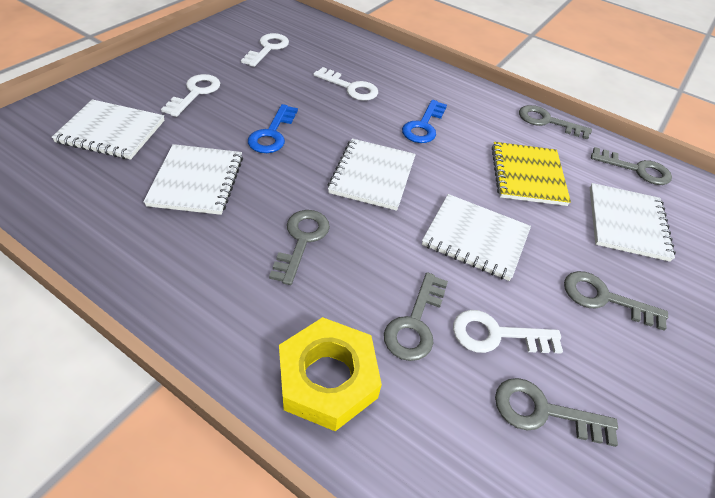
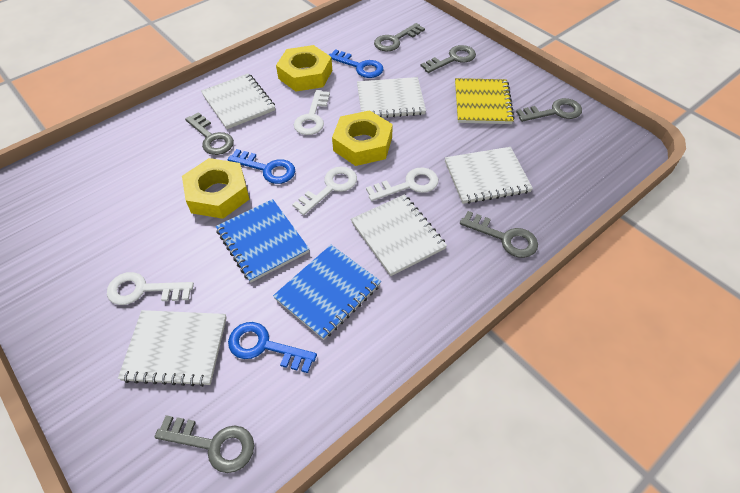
blue key: 2 -> 3
blue notebook: 0 -> 2
yellow nut: 1 -> 3

